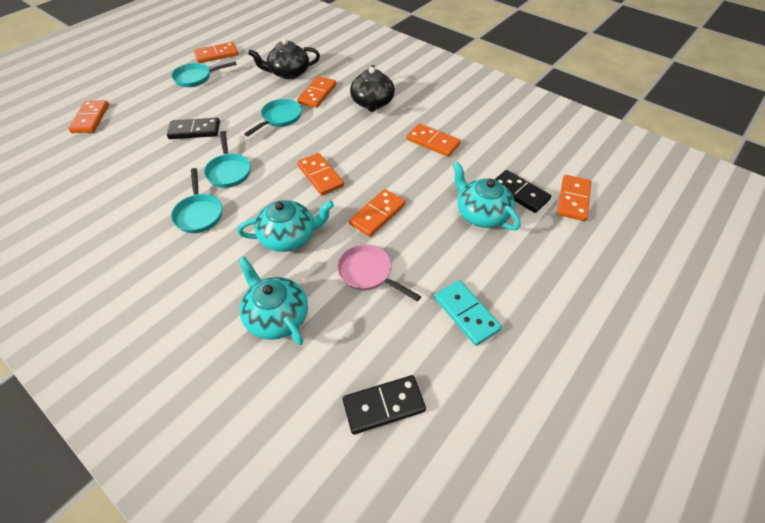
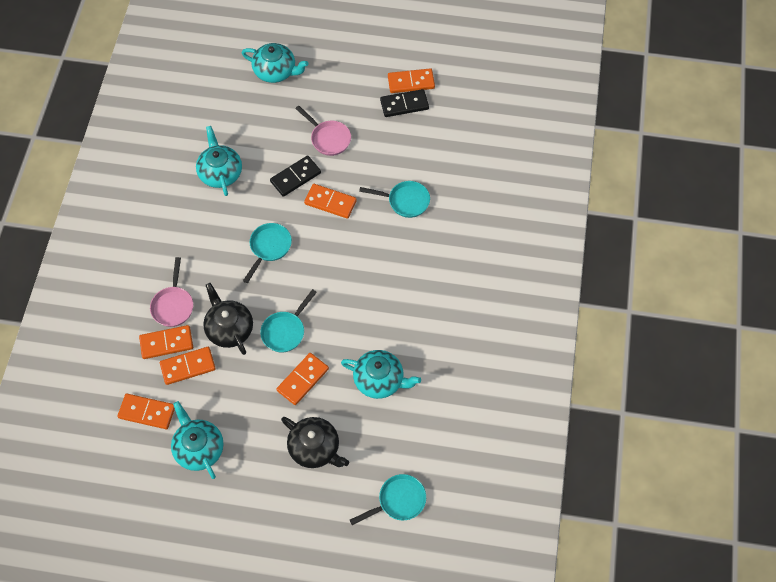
black domino: 3 -> 2
orange domino: 7 -> 6
pink pan: 1 -> 2
turquoise domino: 1 -> 0
turquoise teapot: 3 -> 4

